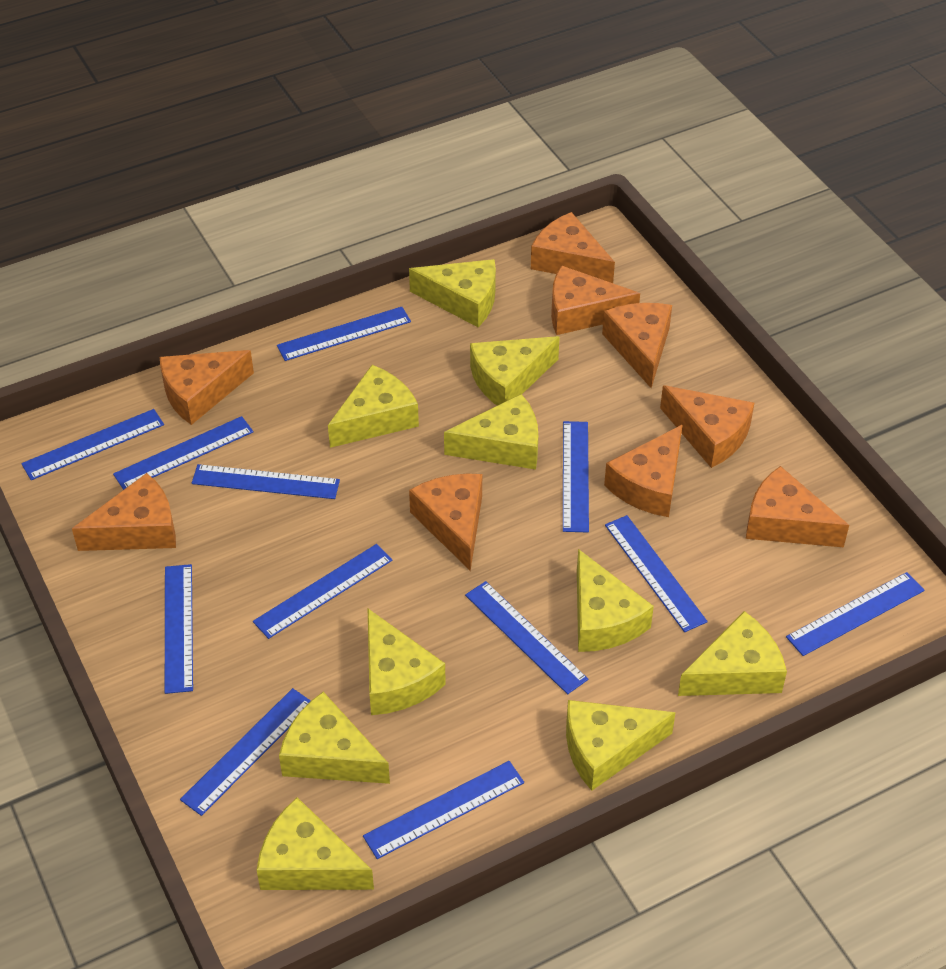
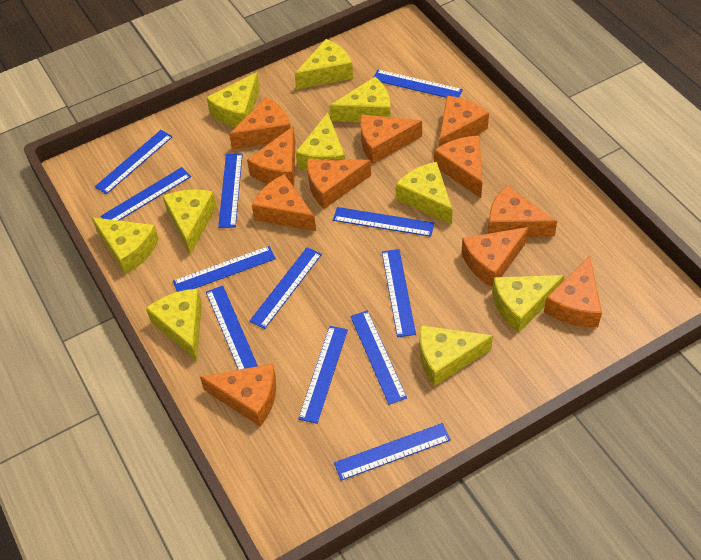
orange cheese: 9 -> 11

